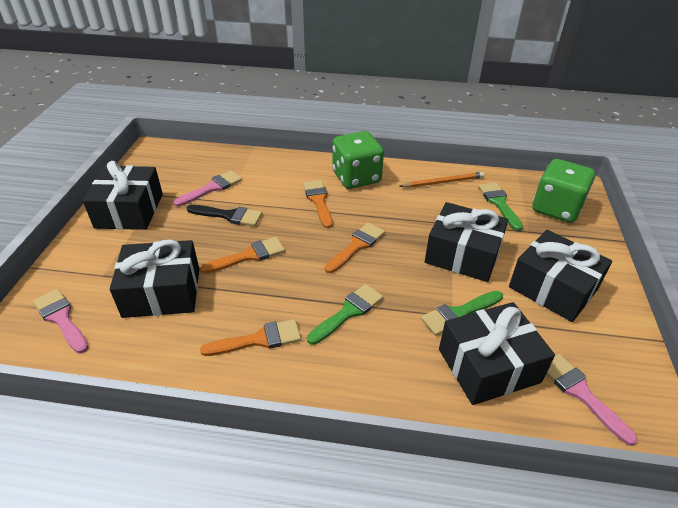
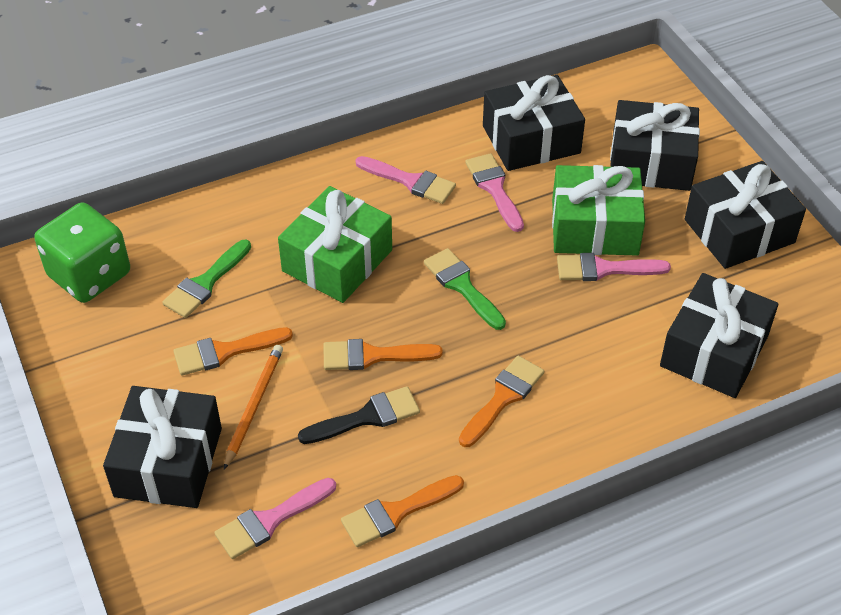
green brush: 3 -> 2
green dice: 2 -> 1
green gift: 0 -> 2
pink brush: 3 -> 4

